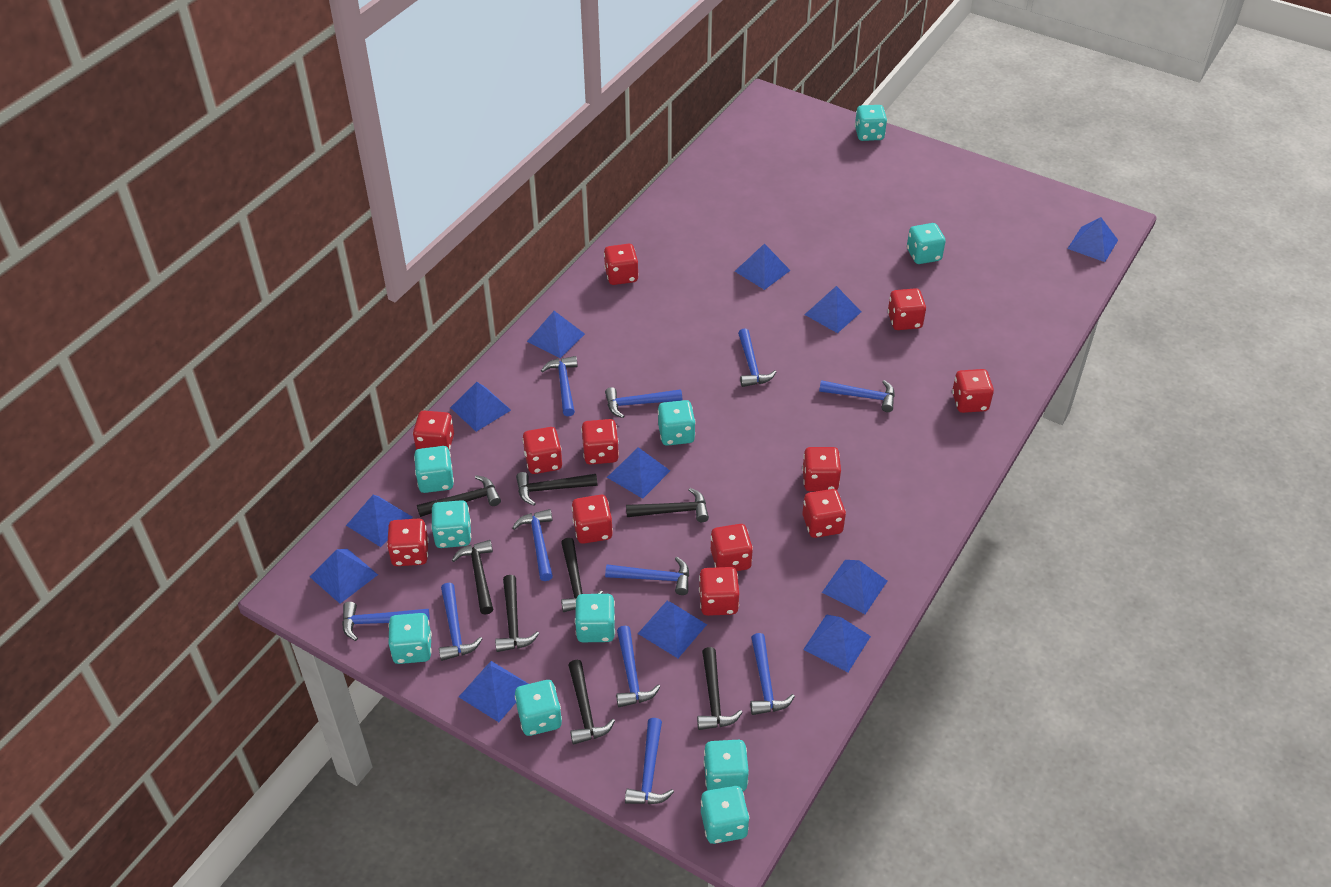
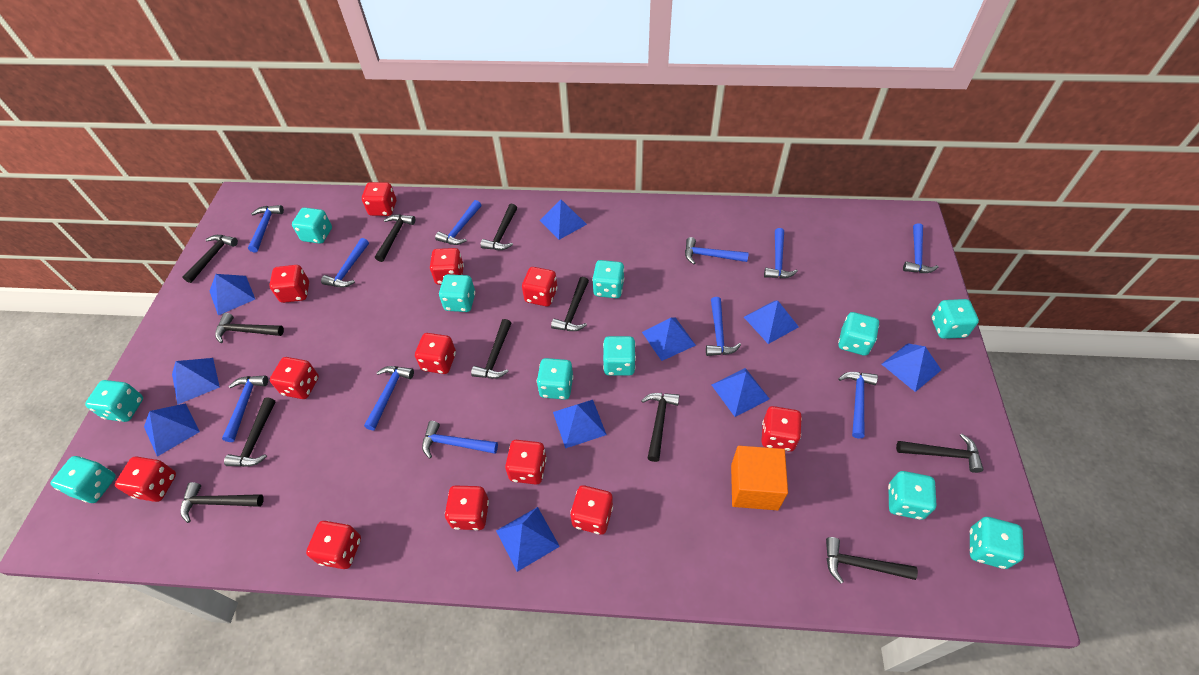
black hammer: 8 -> 11
blue pyramid: 12 -> 10
orange cube: 0 -> 1
turquoise dice: 10 -> 11

